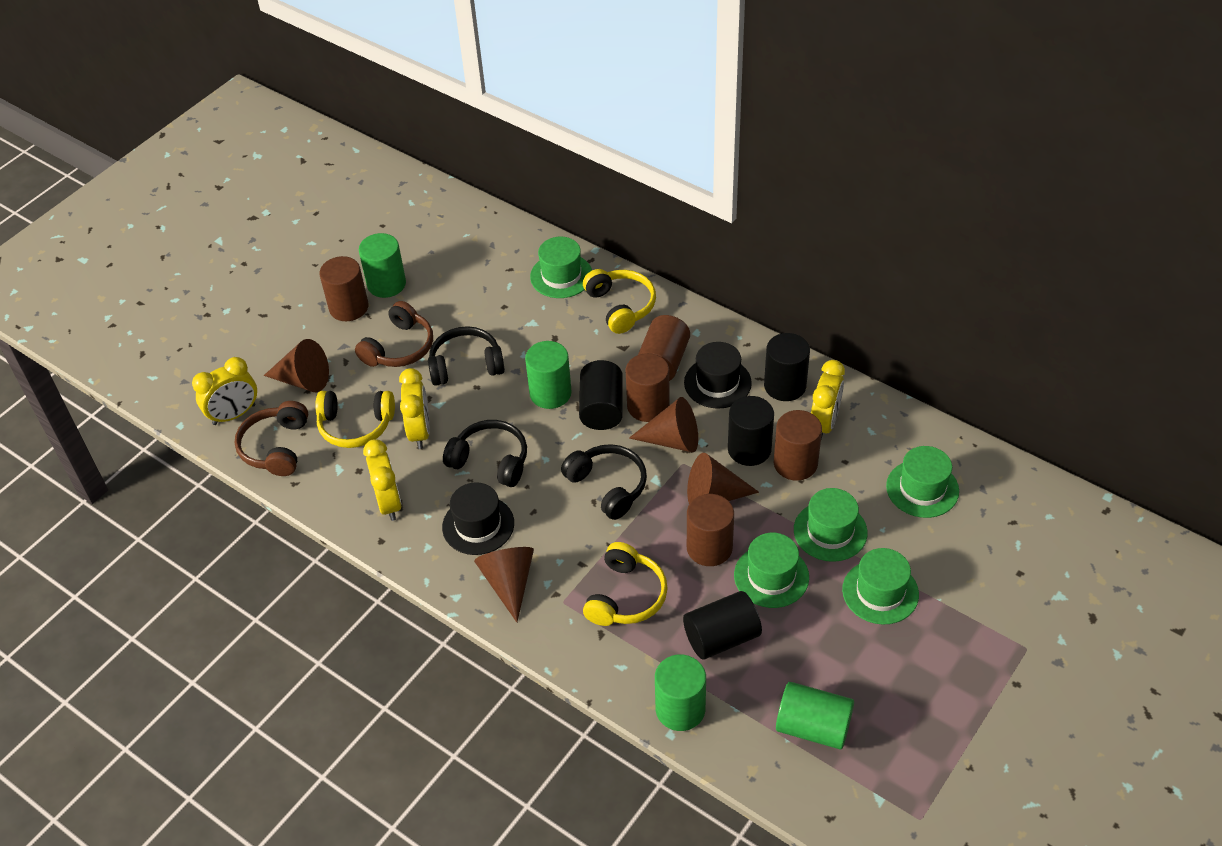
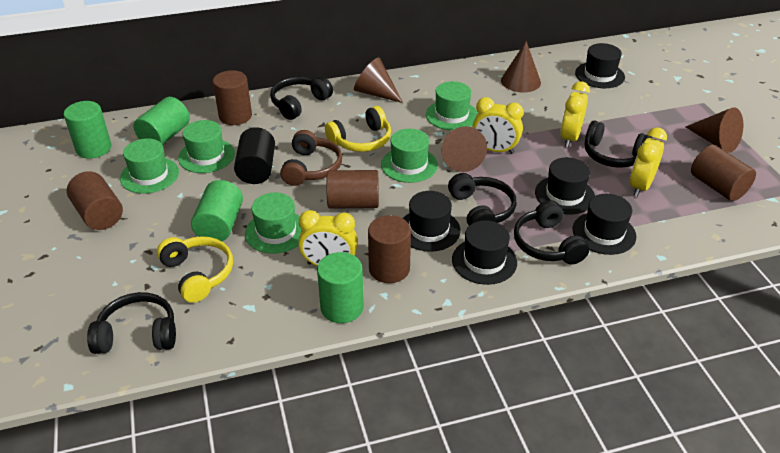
black cylinder: 4 -> 1
black hat: 2 -> 5
black headphones: 3 -> 5
brown headphones: 2 -> 1
yellow headphones: 3 -> 2

